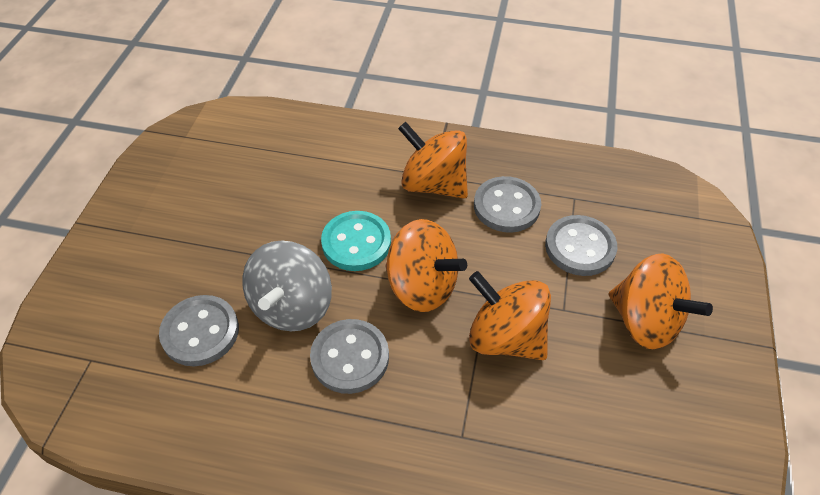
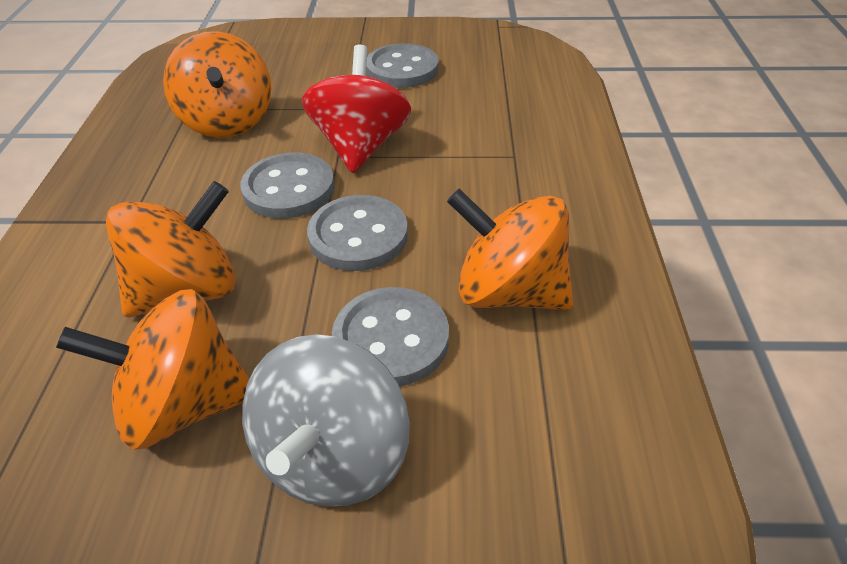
red spinning top: 0 -> 1
turquoise button: 1 -> 0

